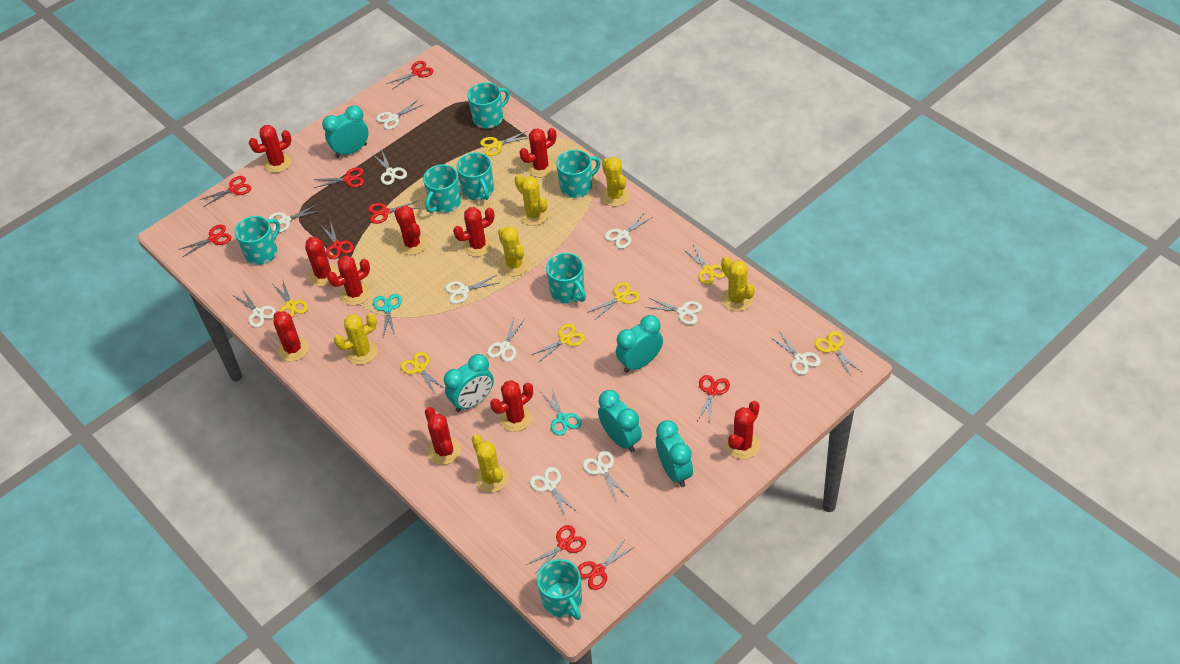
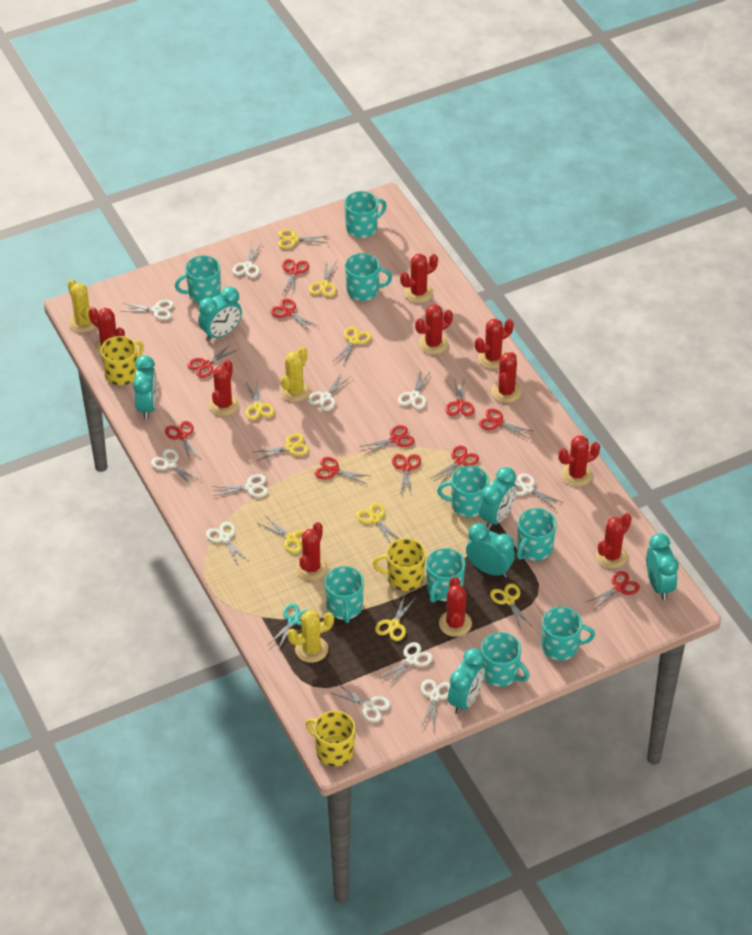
red scissors: 9 -> 11
turquoise clock: 5 -> 6
turquoise mug: 7 -> 9
turquoise scissors: 2 -> 1
yellow cactus: 6 -> 3
yellow mug: 0 -> 3
yellow scissors: 7 -> 9

